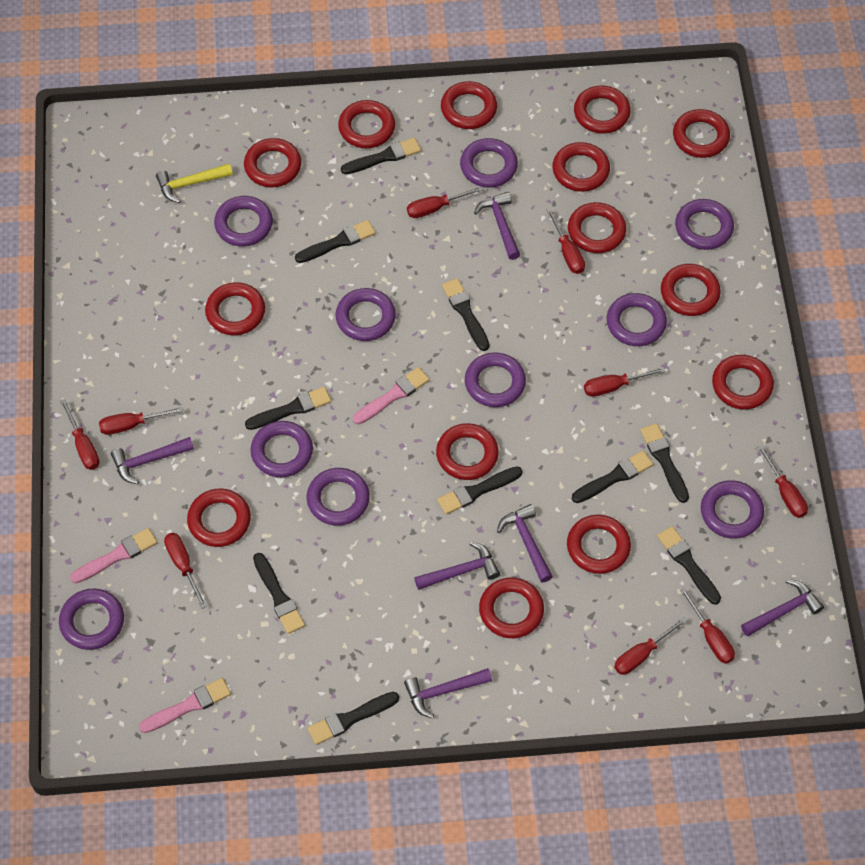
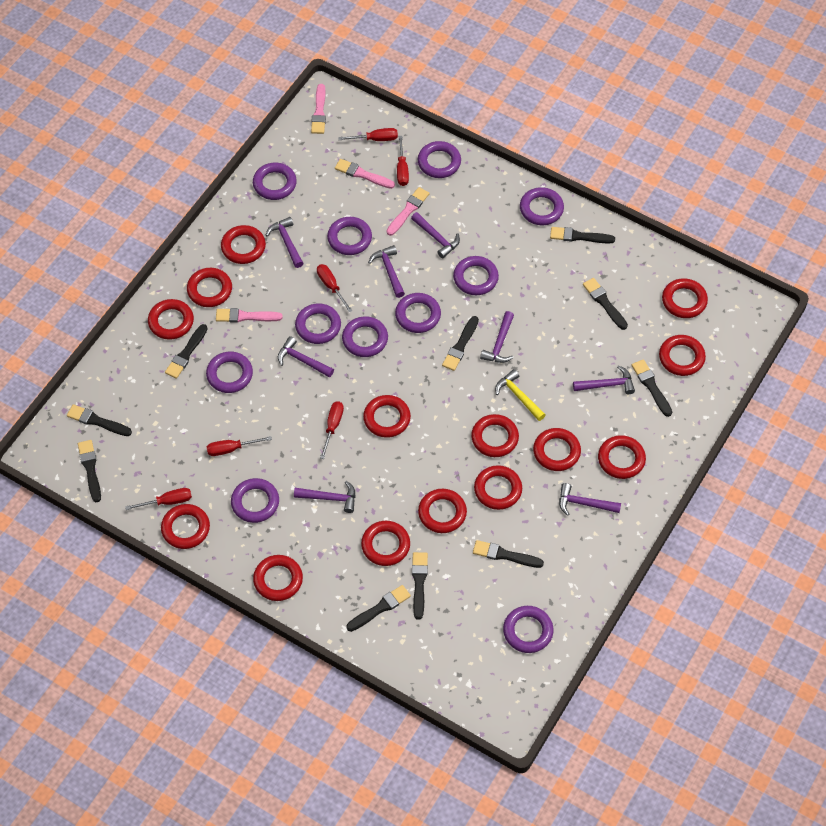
pink brush: 3 -> 4
purple hammer: 6 -> 8
purple ring: 10 -> 11
red screwdriver: 9 -> 6

